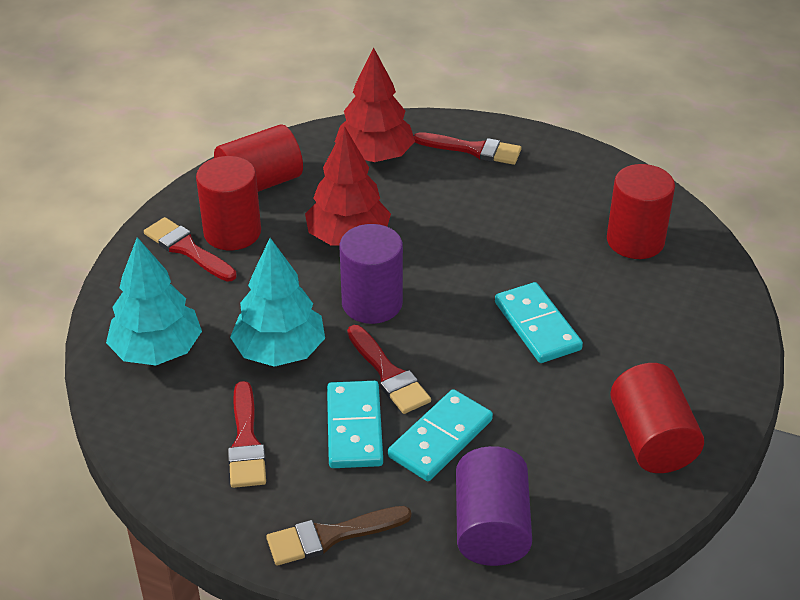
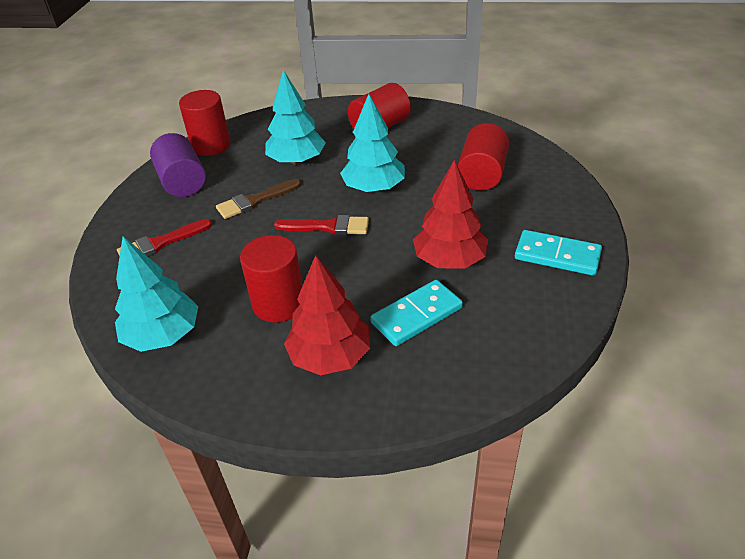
purple cylinder: 2 -> 1
red brush: 4 -> 2
turquoise domino: 3 -> 2
turquoise tree: 2 -> 3

